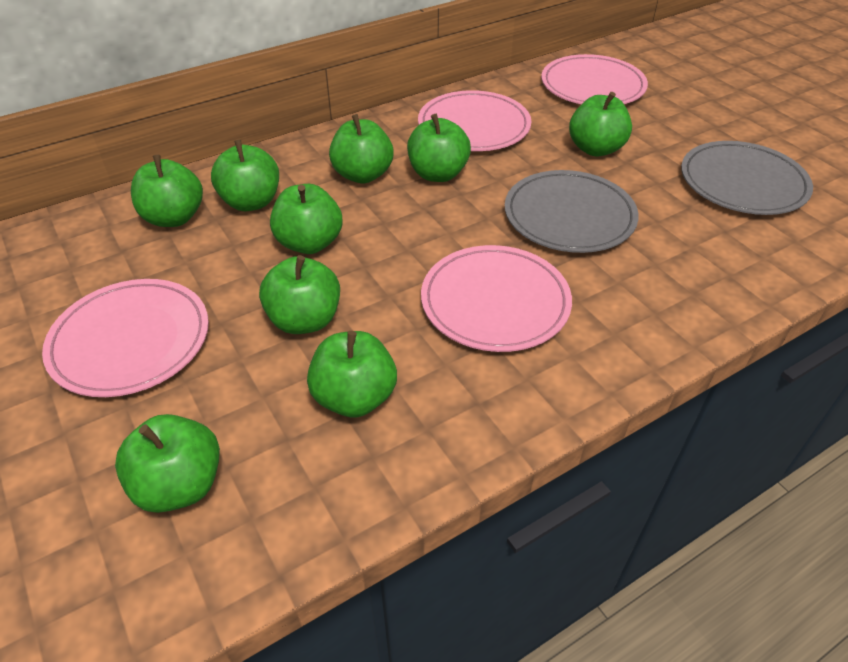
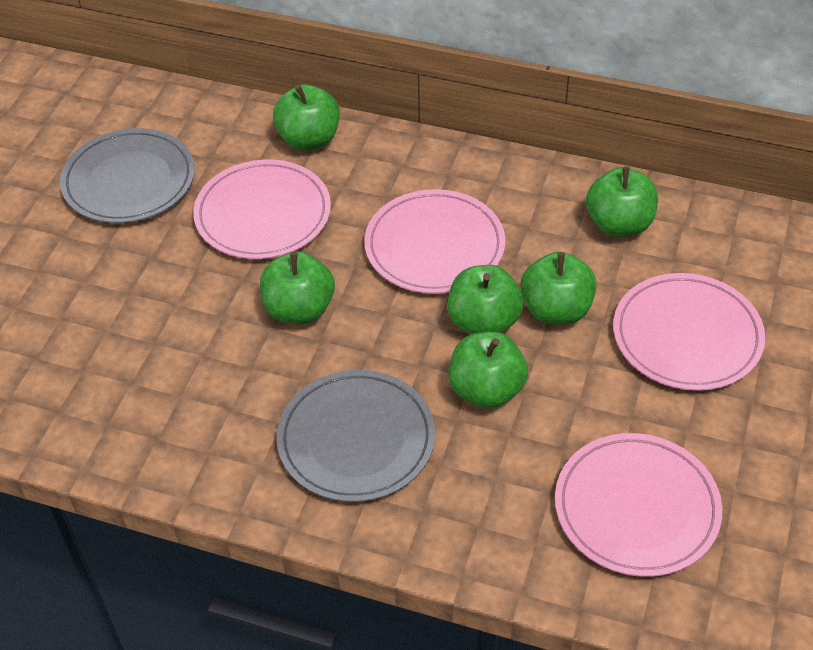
green apple: 9 -> 6

